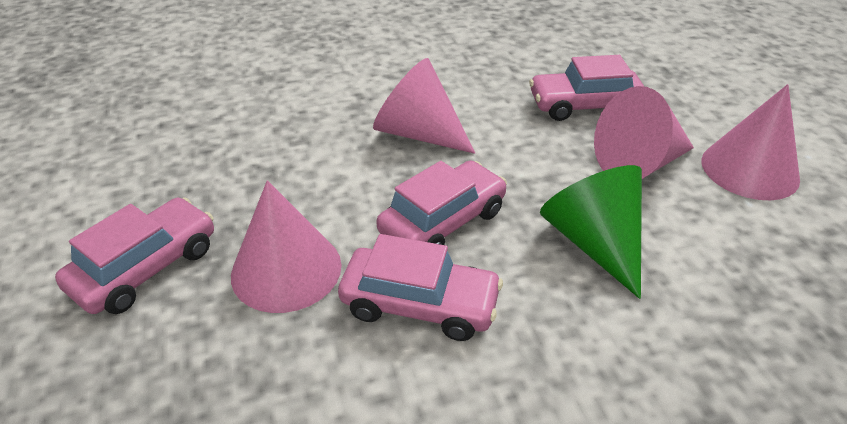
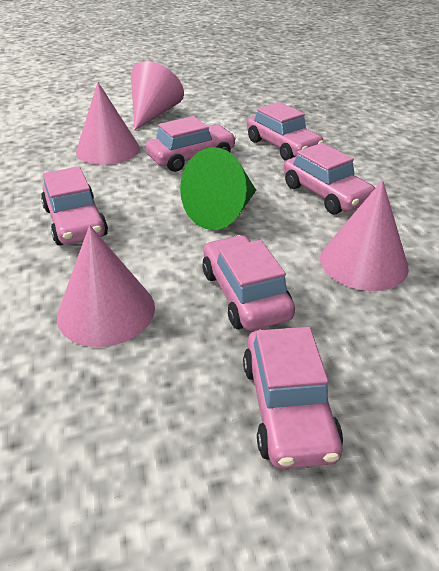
pink car: 4 -> 6

